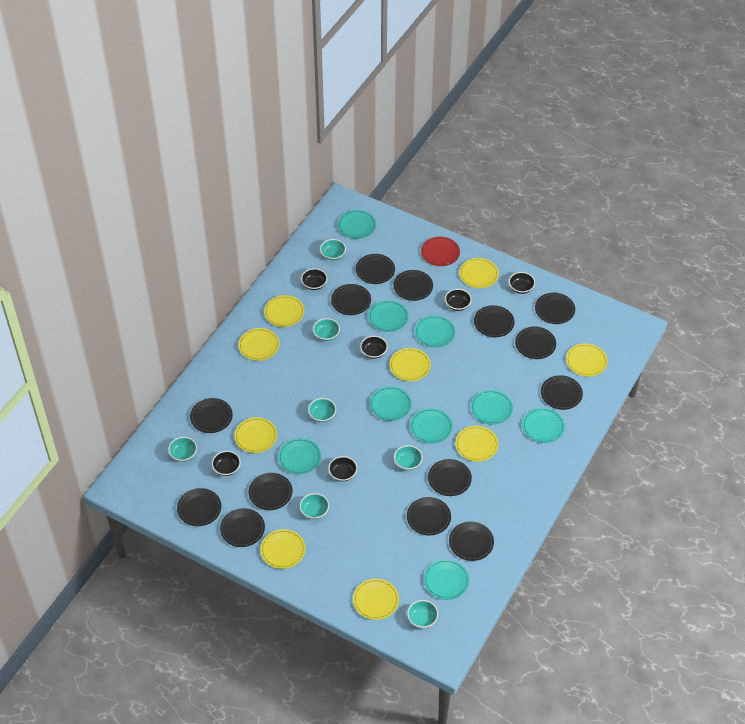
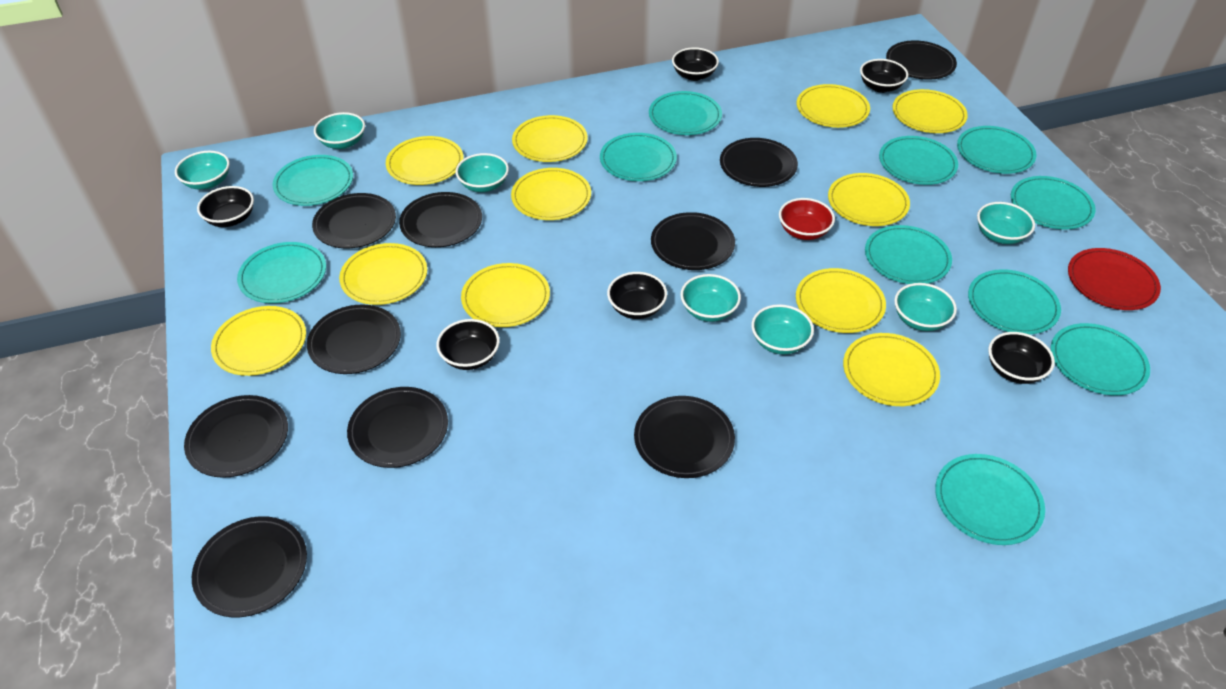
black plate: 14 -> 10
red bowl: 0 -> 1
turquoise plate: 9 -> 11
yellow plate: 9 -> 11

